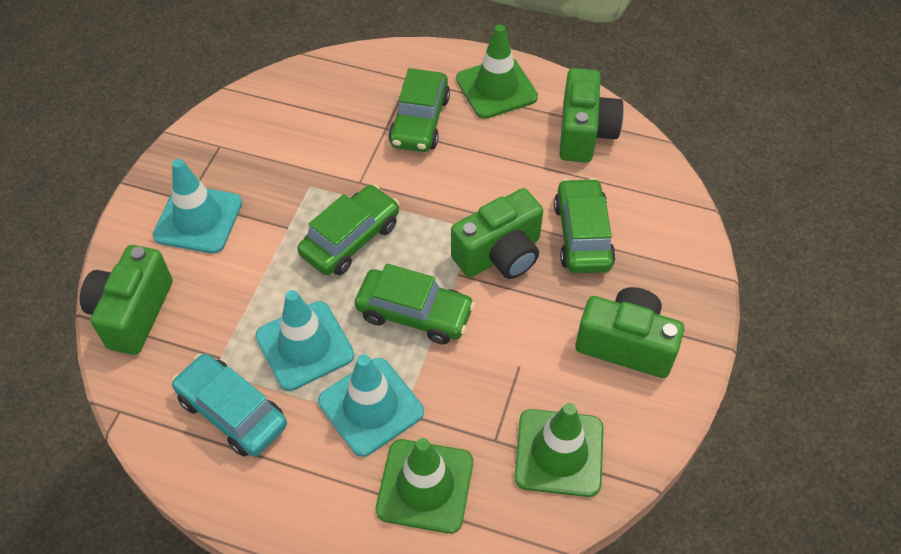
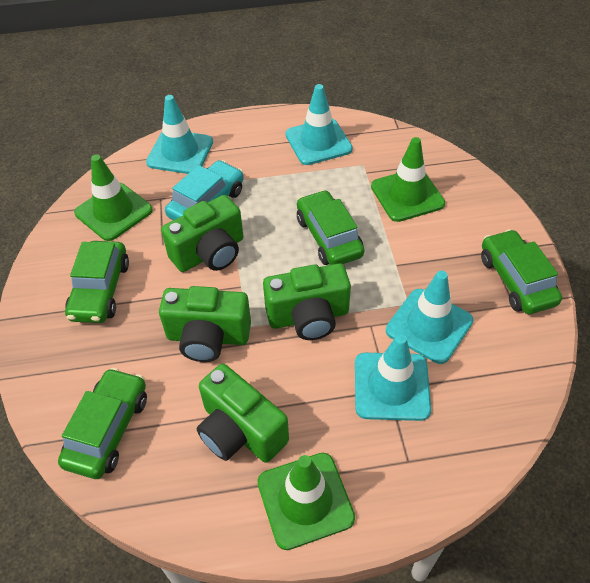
turquoise traffic cone: 3 -> 4

